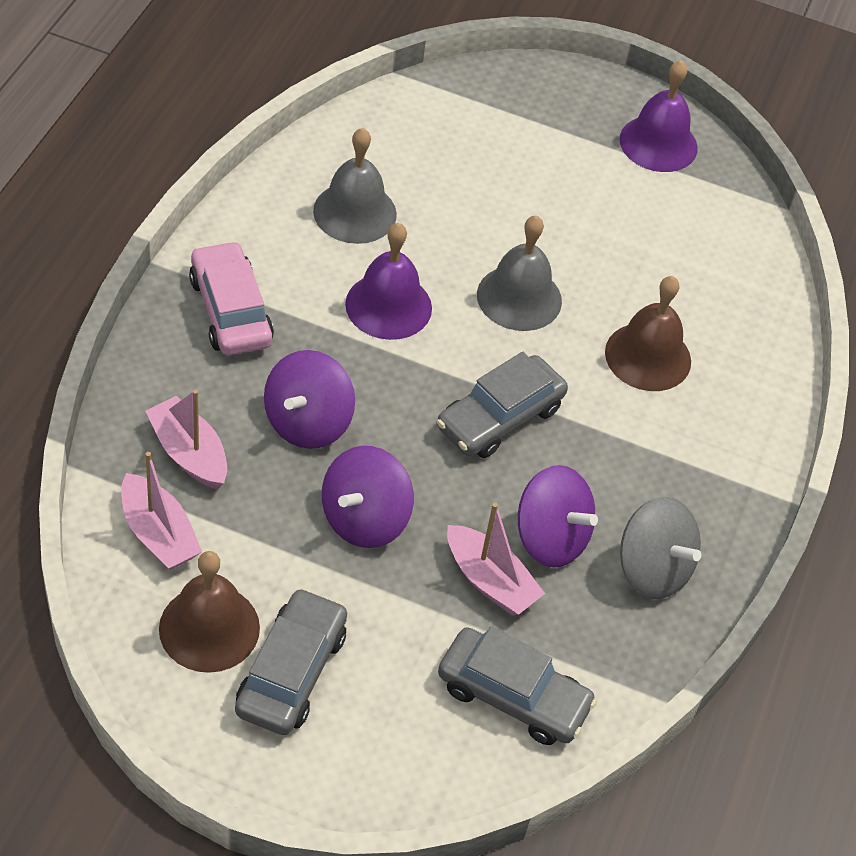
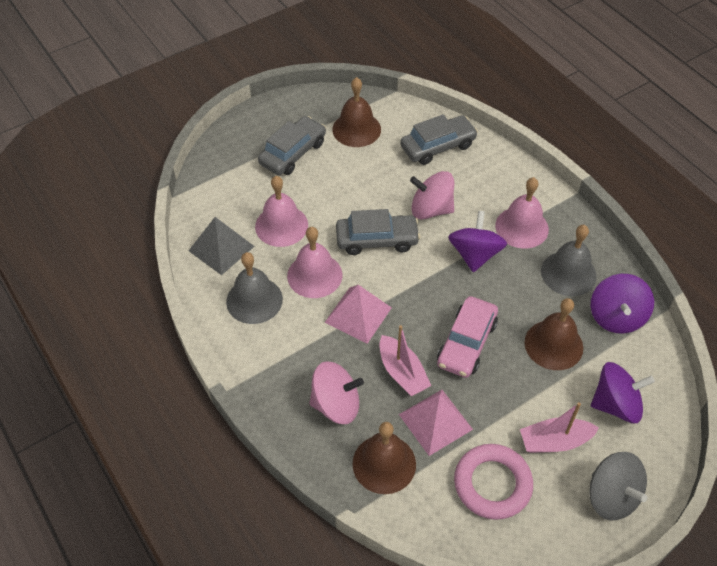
brown bell: 2 -> 3
grey pyramid: 0 -> 1
pink bell: 0 -> 3
pink boat: 3 -> 2
pink pyramid: 0 -> 2
pink ring: 0 -> 1
pink spinning top: 0 -> 2
purple bell: 2 -> 0

